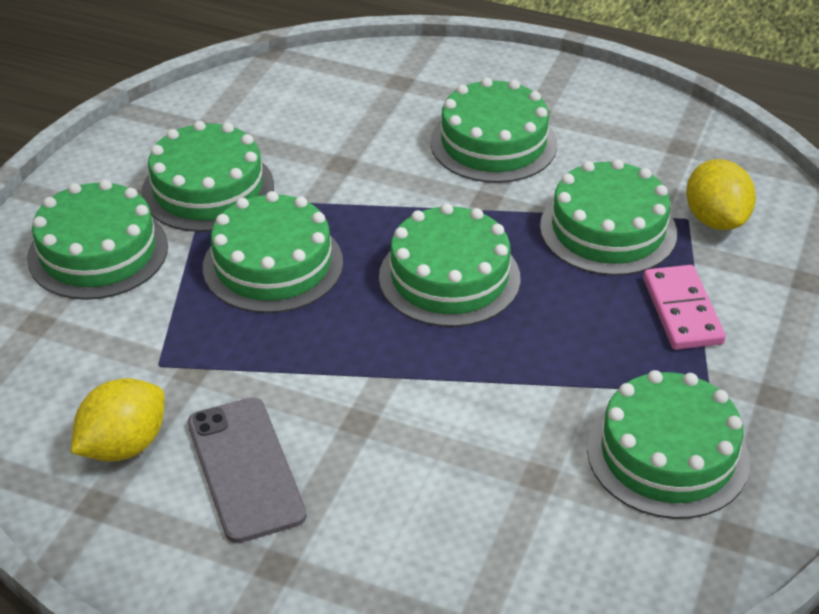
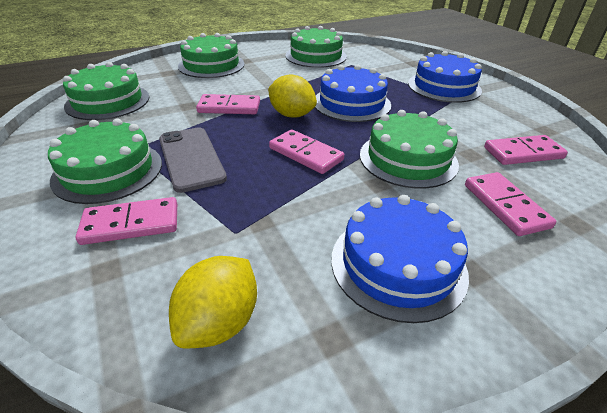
blue cake: 0 -> 3
green cake: 7 -> 5
pink domino: 1 -> 5

